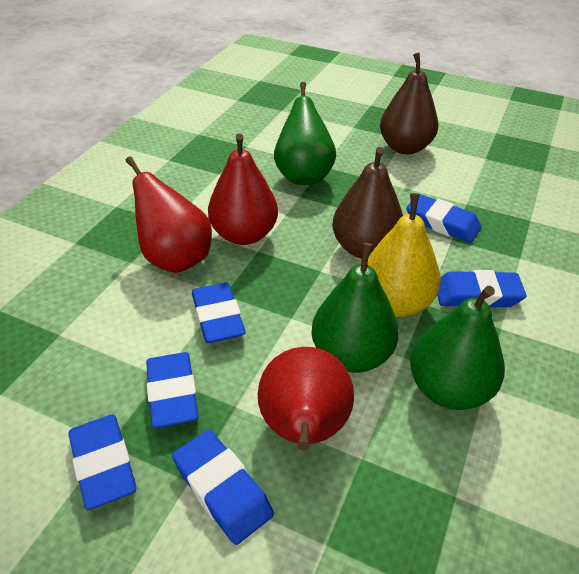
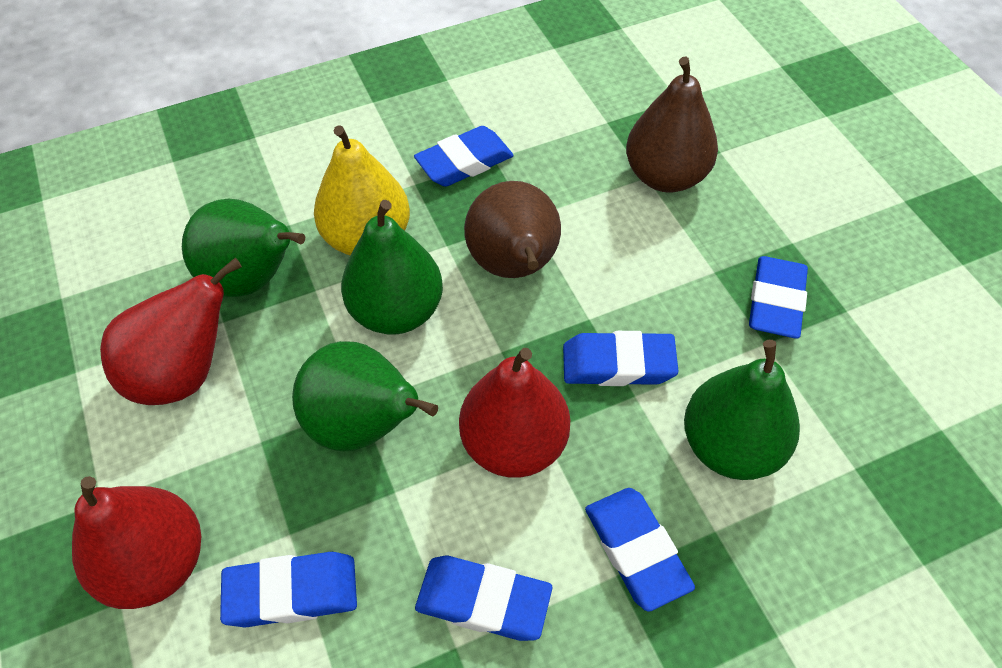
green pear: 3 -> 4

